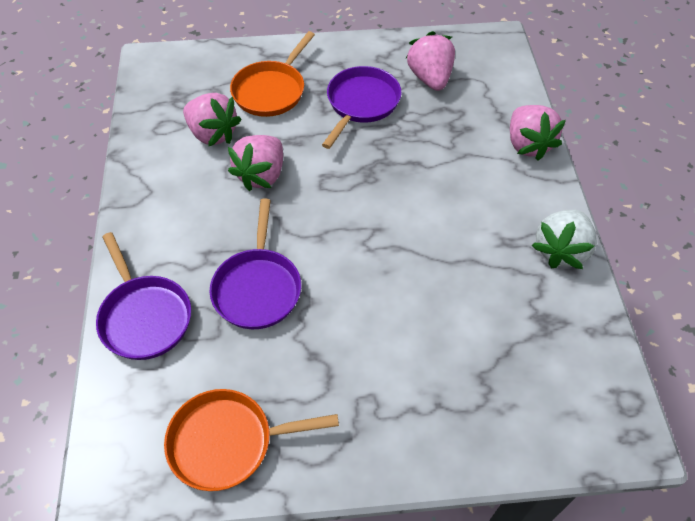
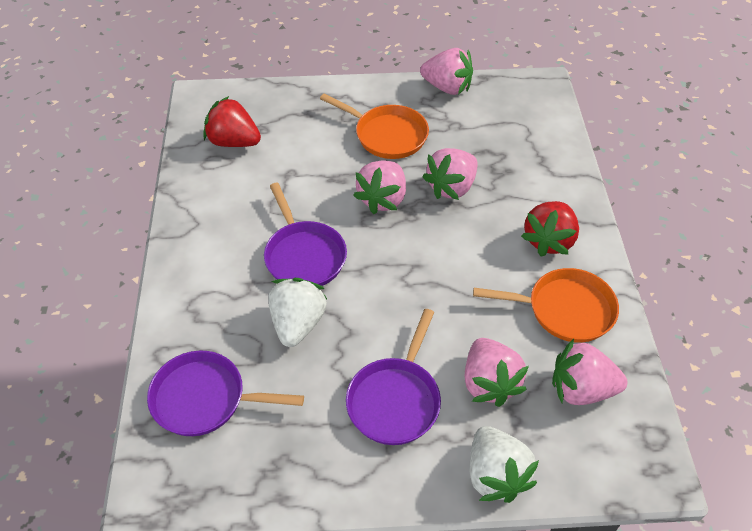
pink strawberry: 4 -> 5
red strawberry: 0 -> 2
white strawberry: 1 -> 2

